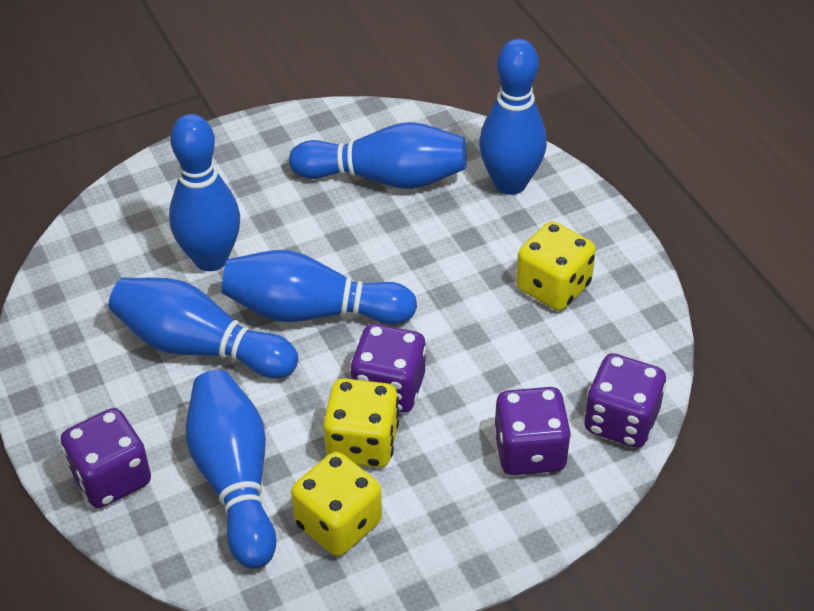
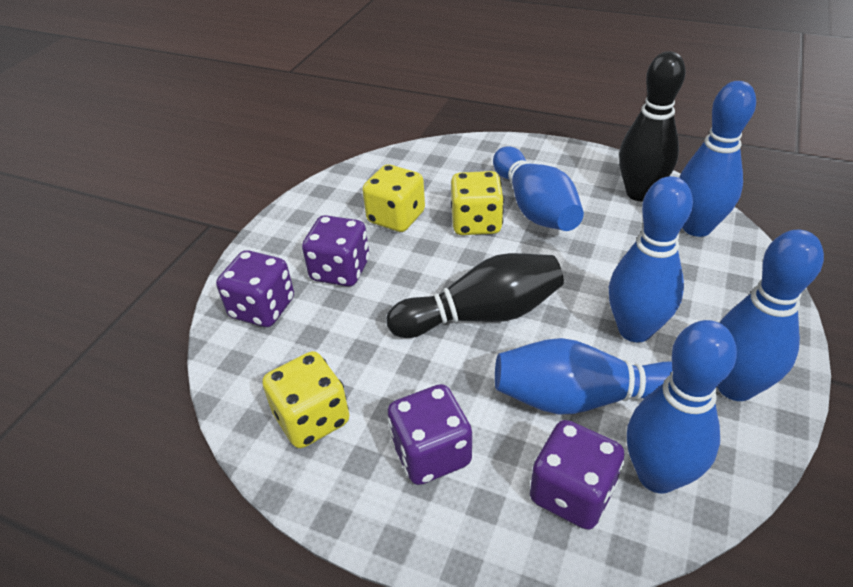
black bowling pin: 0 -> 2

